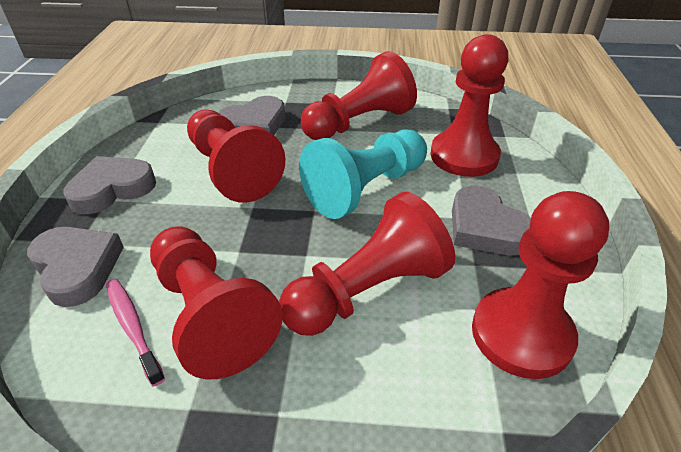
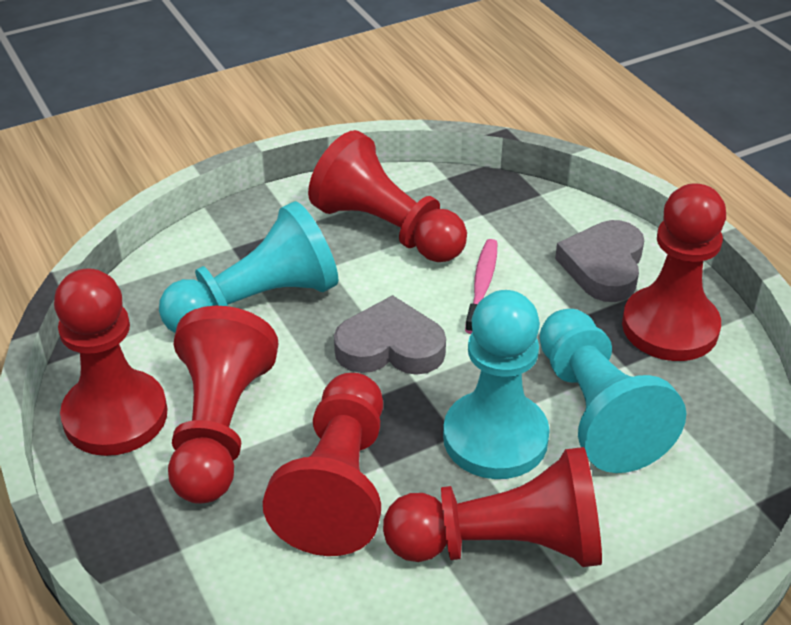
grey heart: 4 -> 2
turquoise pawn: 1 -> 3

